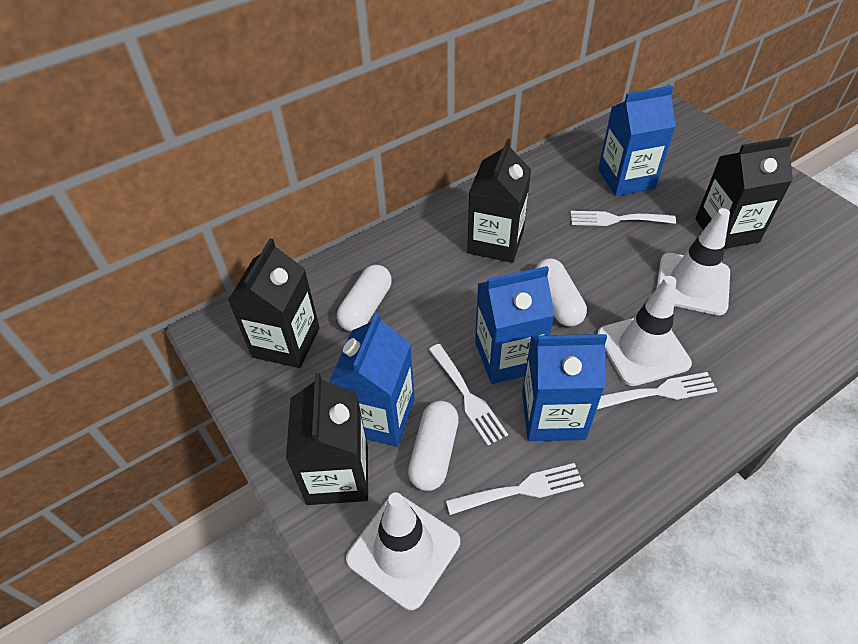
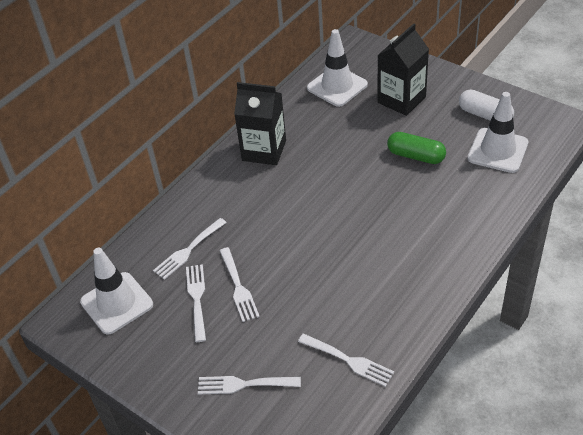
black carton: 4 -> 2
blue carton: 4 -> 0
green capsule: 0 -> 1
white capsule: 3 -> 1
white fork: 4 -> 5

